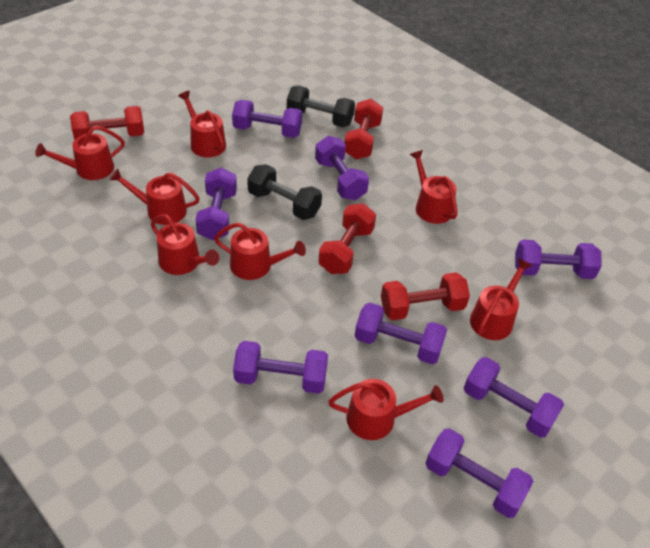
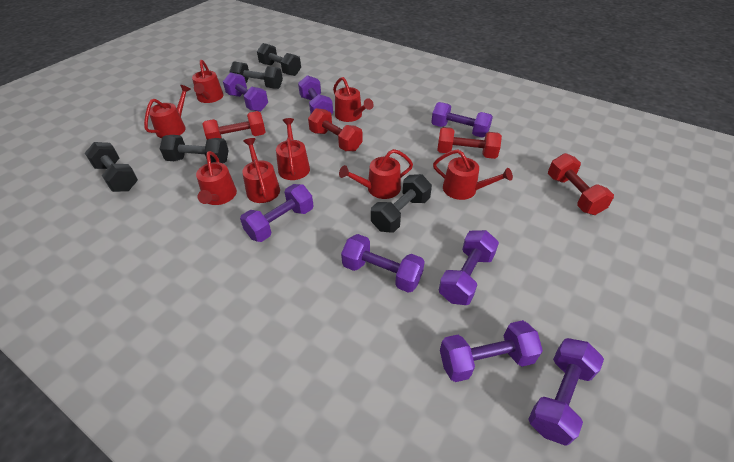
black dumbbell: 2 -> 5

